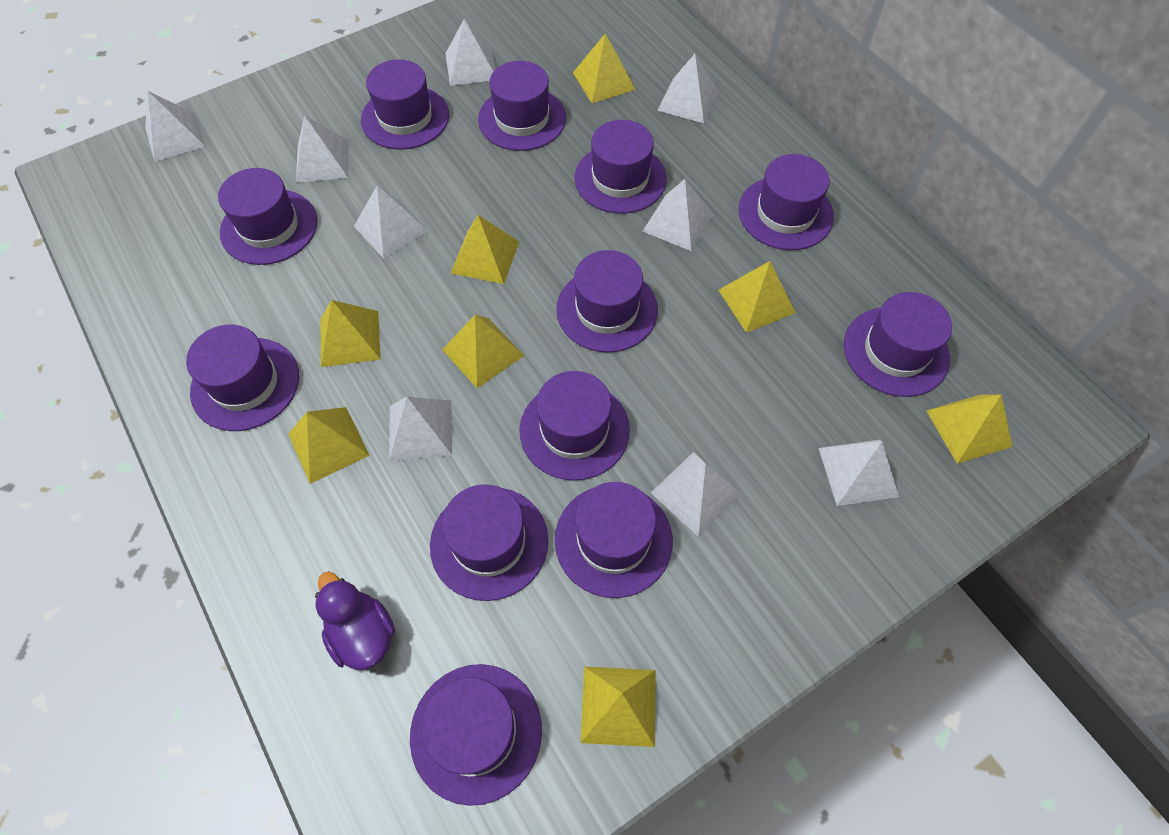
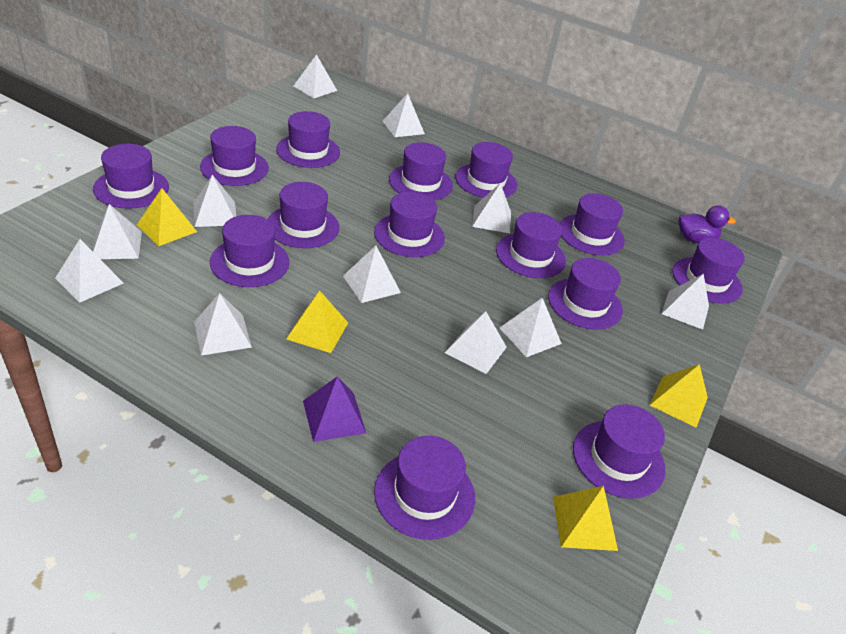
purple hat: 12 -> 14
purple pyramid: 0 -> 1
white pyramid: 9 -> 11
yellow pyramid: 8 -> 4

